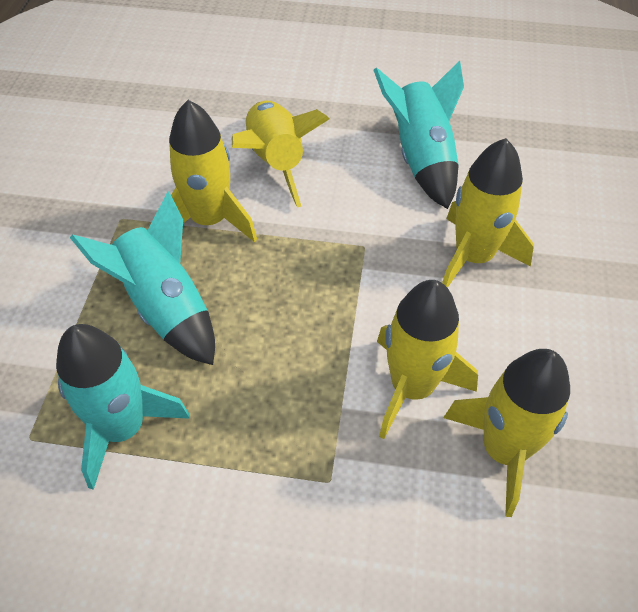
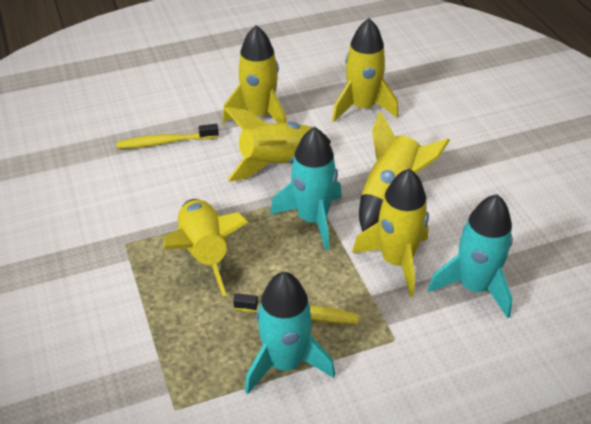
yellow rocket: 5 -> 6
yellow toothbrush: 0 -> 2

